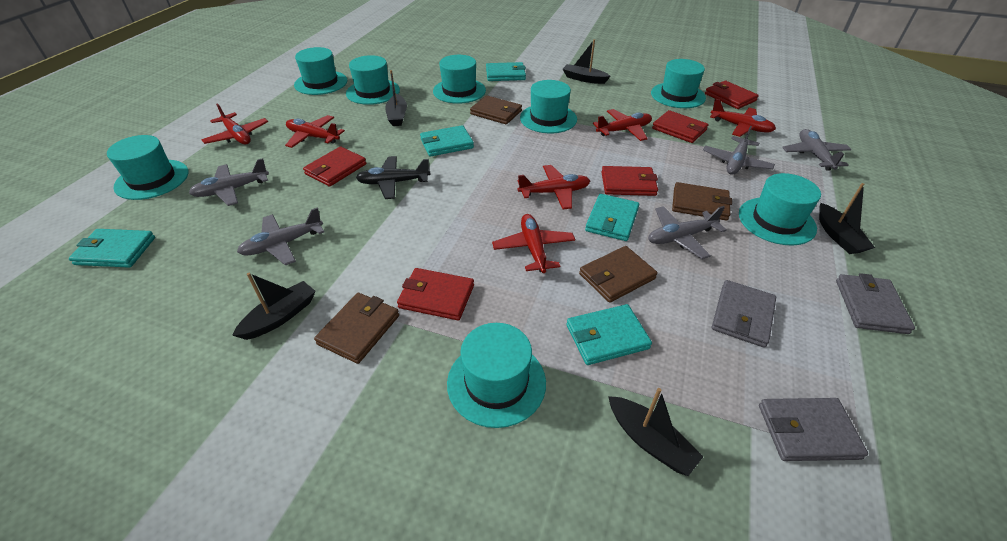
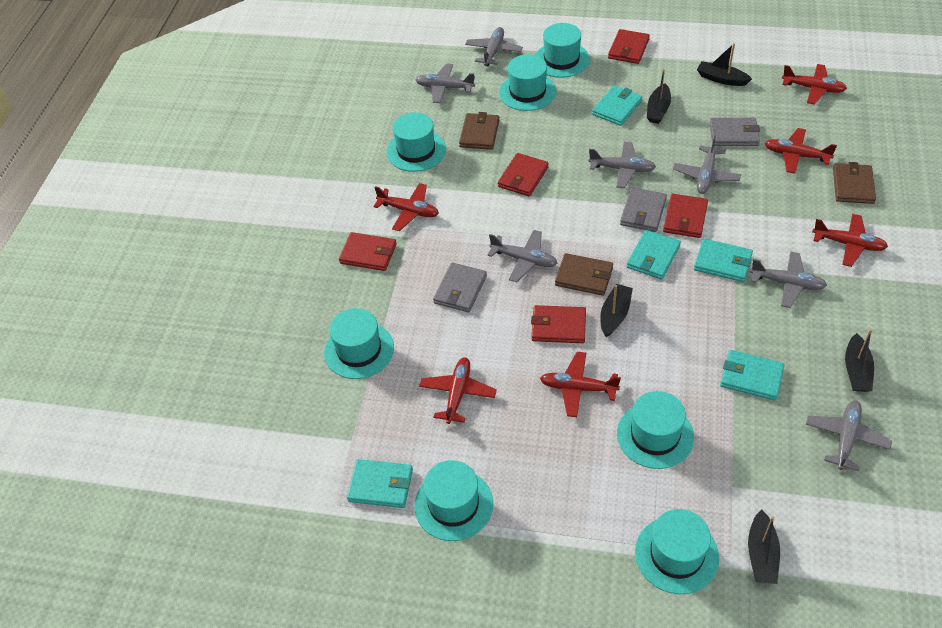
black plane: 1 -> 0
brown wallet: 4 -> 3
grey plane: 5 -> 7
turquoise hat: 8 -> 7

